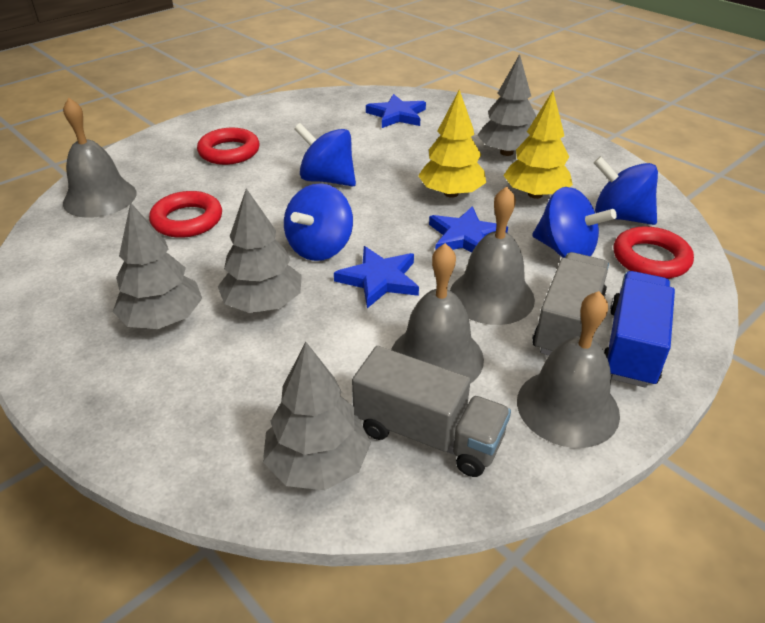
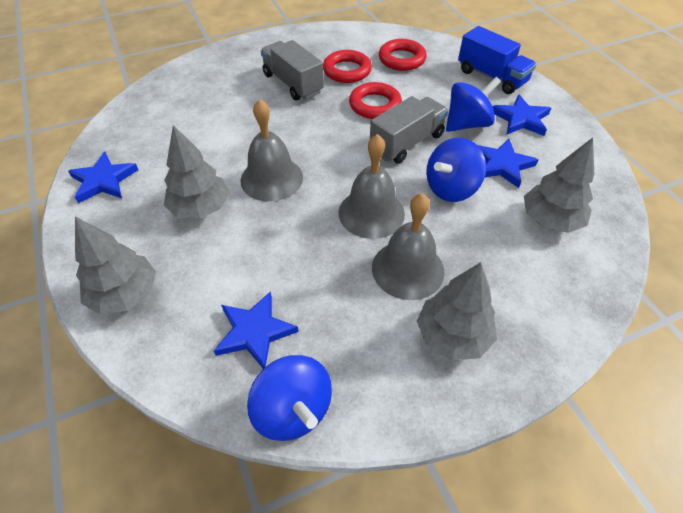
blue spinning top: 4 -> 3
blue star: 3 -> 4
grey bell: 4 -> 3
yellow tree: 2 -> 0

